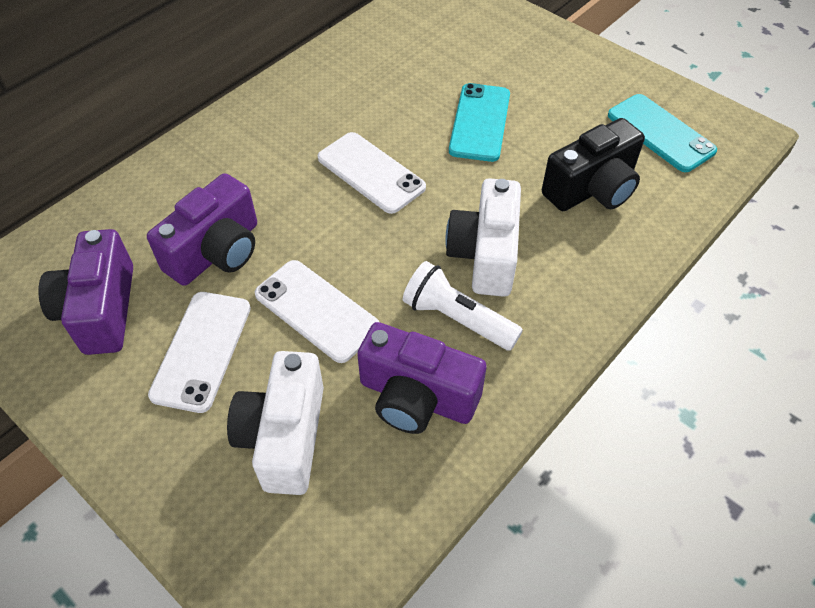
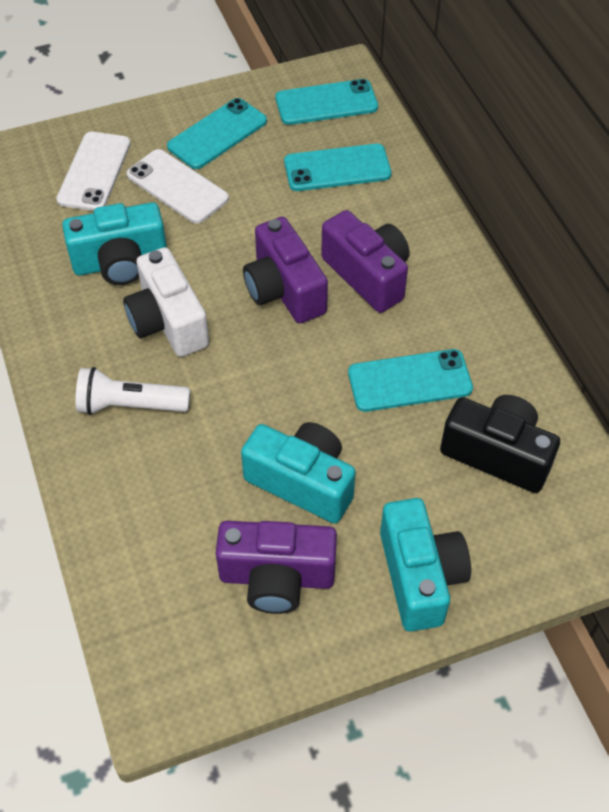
turquoise camera: 0 -> 3
turquoise phone: 2 -> 4
white camera: 2 -> 1
white phone: 3 -> 2

